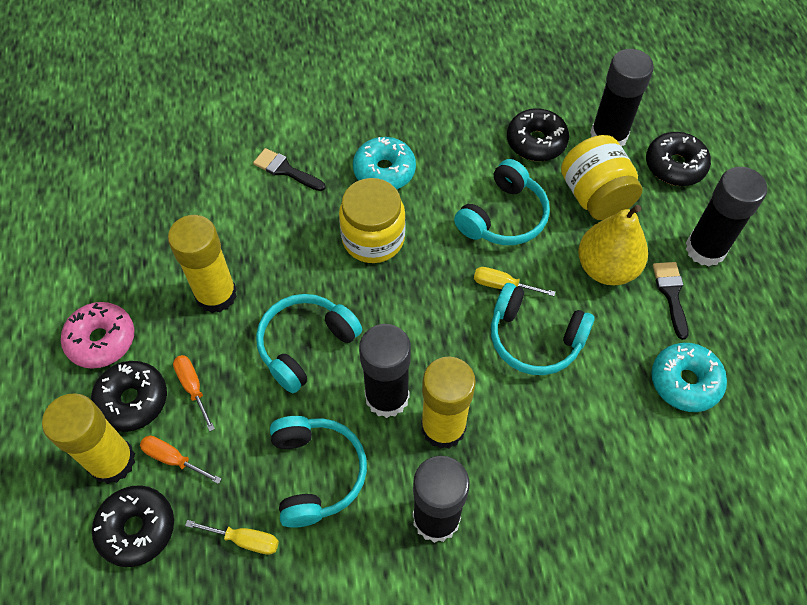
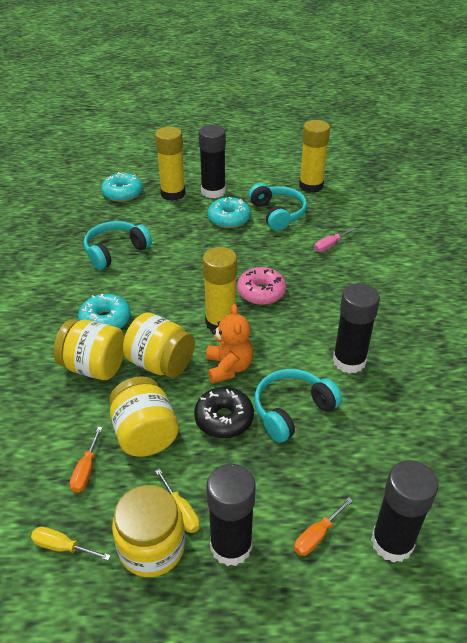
black brush: 2 -> 0
black donut: 4 -> 1
orange teddy bear: 0 -> 1
pink screwdriver: 0 -> 1
turquoise donut: 2 -> 3
turquoise headphones: 4 -> 3
yellow jar: 2 -> 4
yellow pear: 1 -> 0

